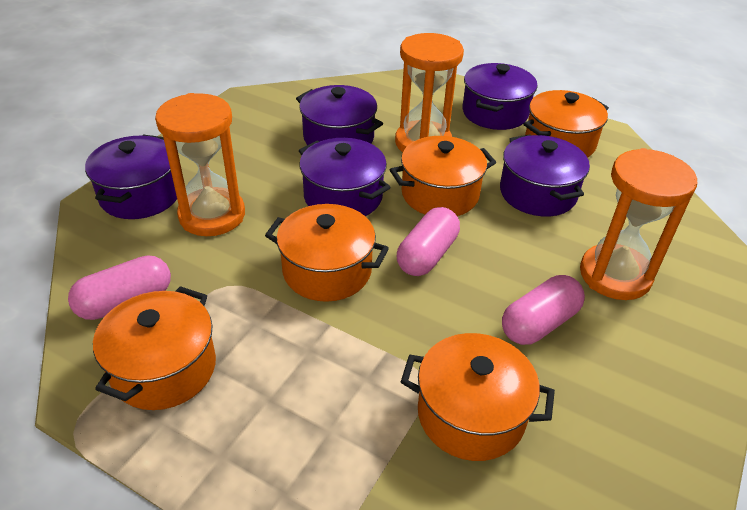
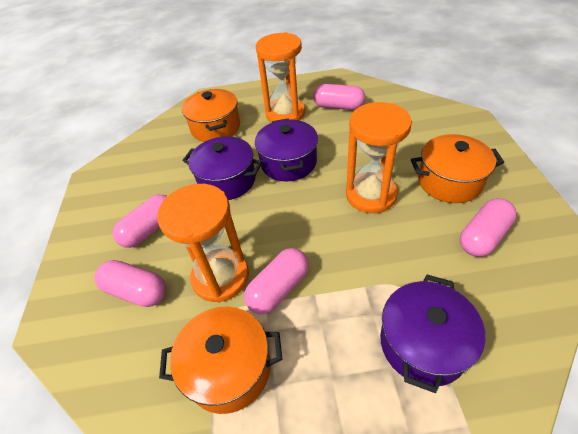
orange pot: 5 -> 3
pink capsule: 3 -> 5
purple pot: 5 -> 3

